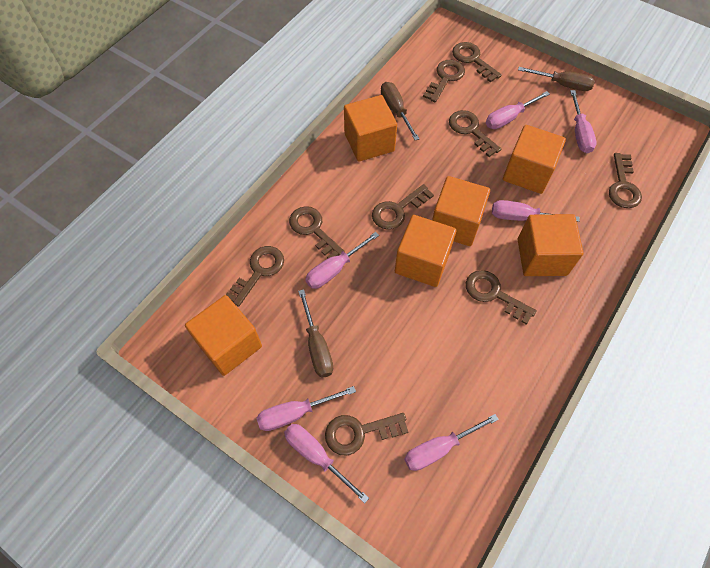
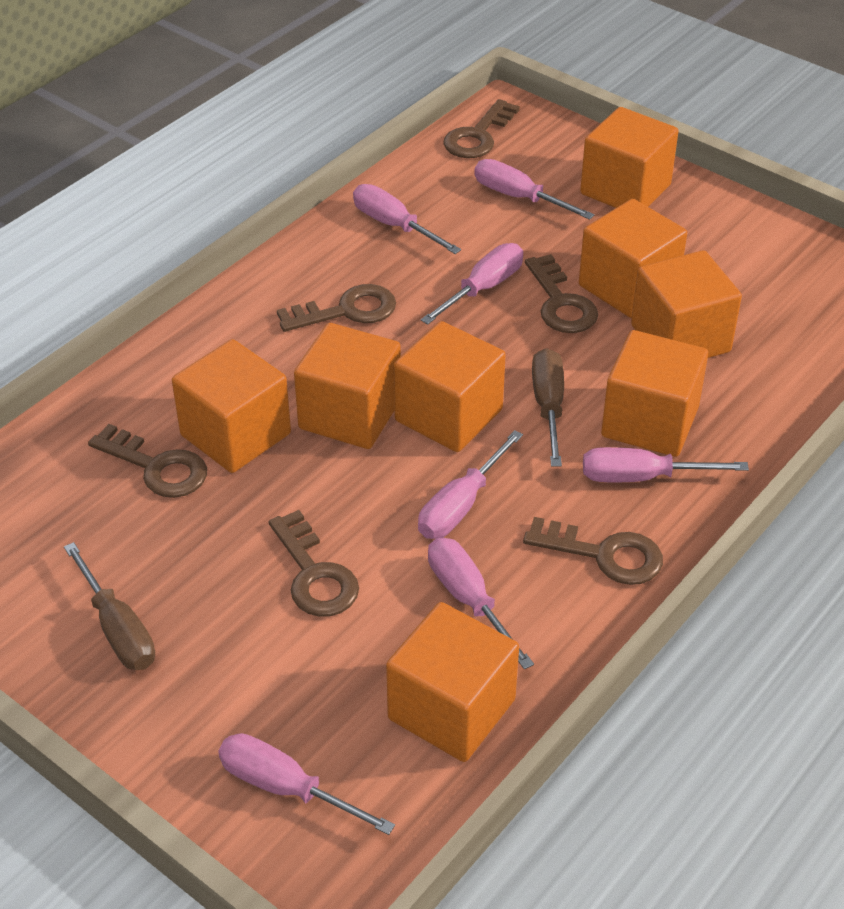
brown key: 9 -> 6
brown screwdriver: 3 -> 2
orange cube: 6 -> 8

